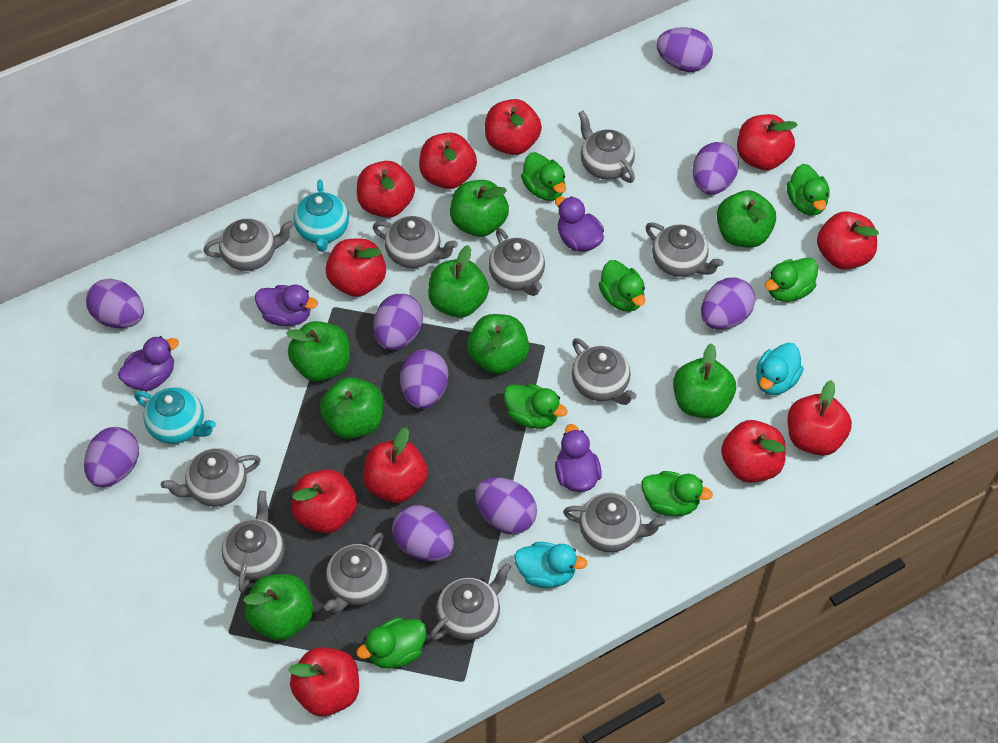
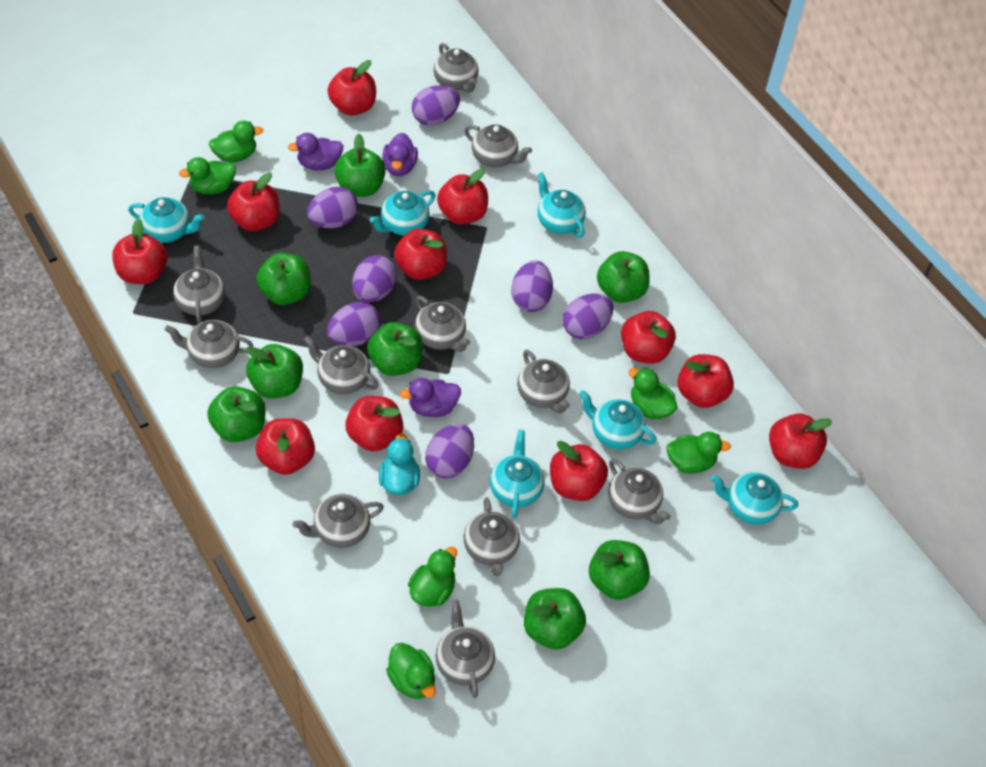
green duck: 7 -> 6
purple duck: 4 -> 3
purple egg: 9 -> 7
turquoise duck: 2 -> 1
turquoise teapot: 2 -> 6

